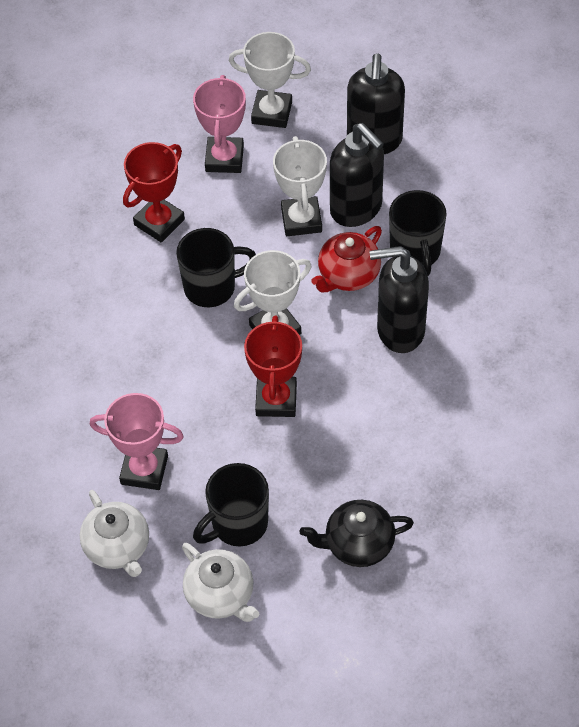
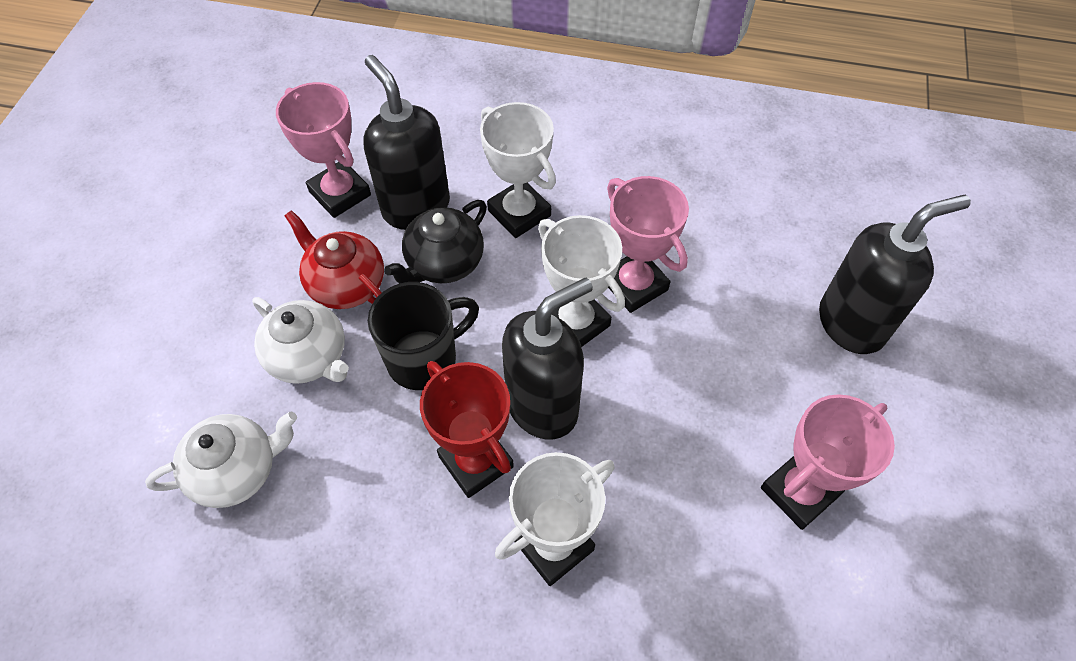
black mug: 3 -> 1
pink trophy: 2 -> 3
red trophy: 2 -> 1

